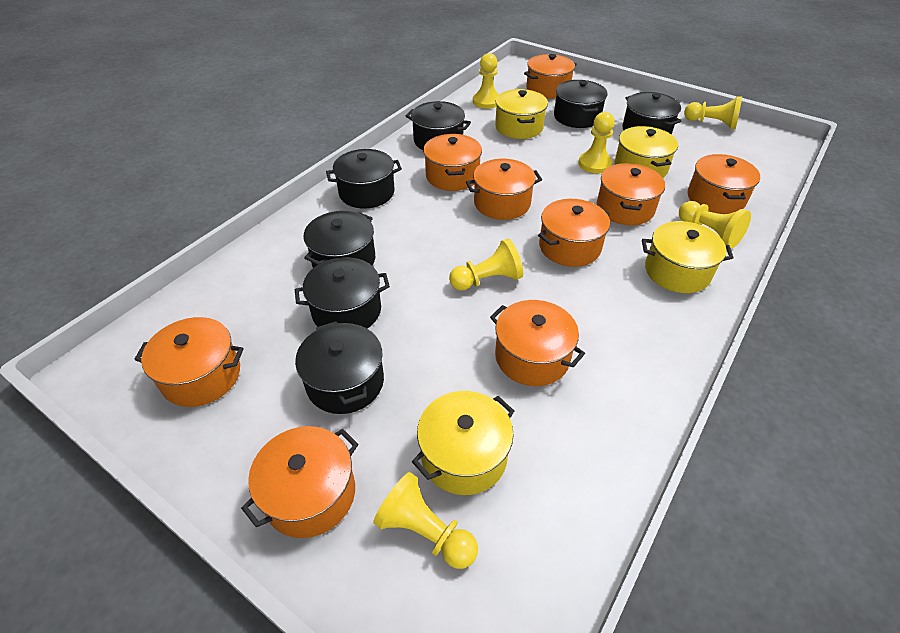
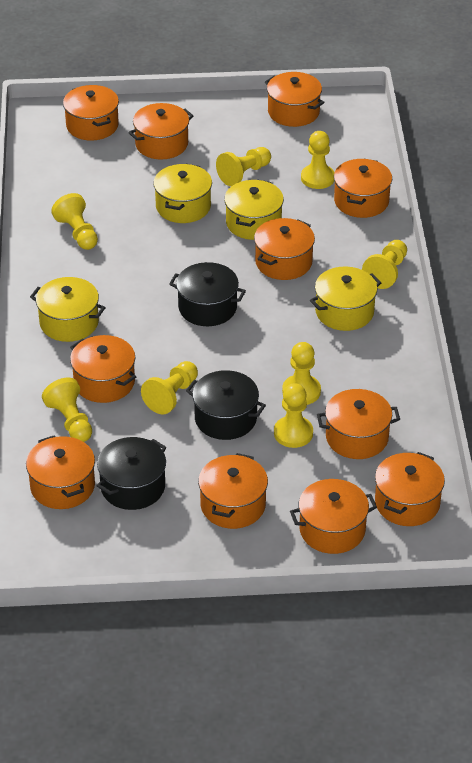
black pot: 7 -> 3
orange pot: 9 -> 11
yellow pawn: 6 -> 8

